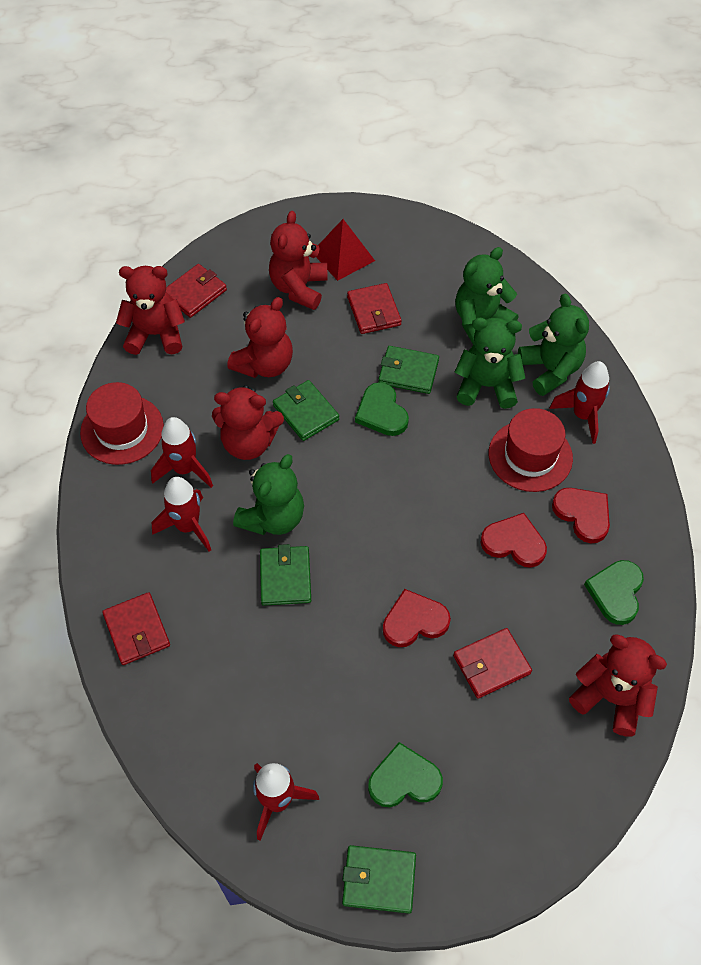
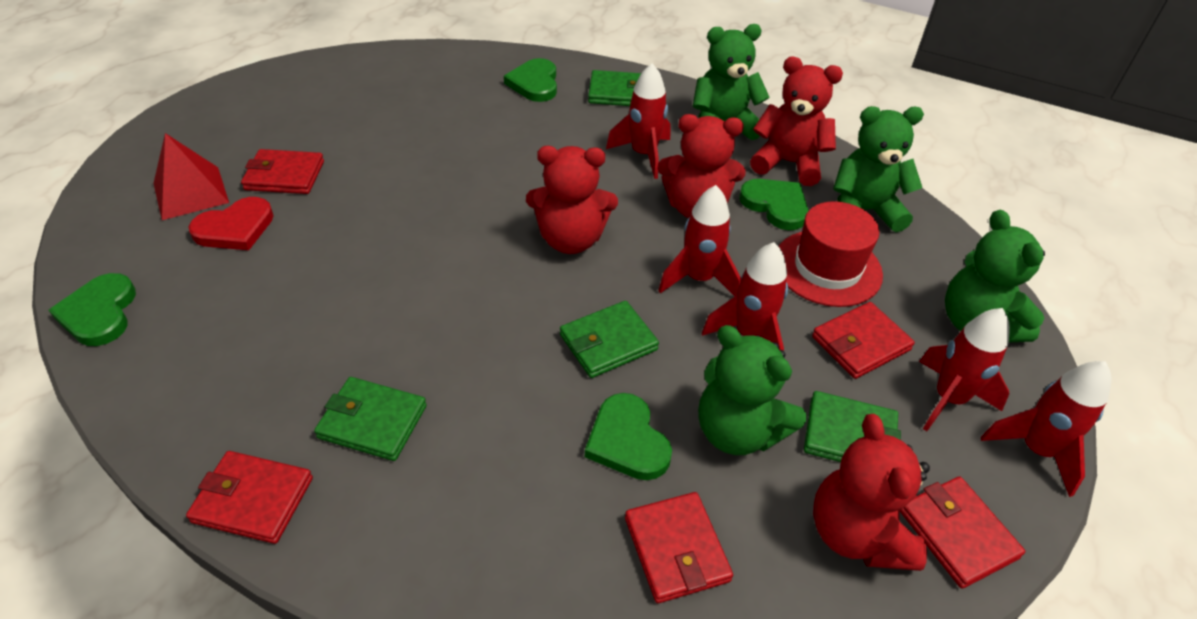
green heart: 3 -> 4
red hat: 2 -> 1
red heart: 3 -> 1
red rocket: 4 -> 5
red teddy bear: 5 -> 4
red wallet: 4 -> 5

